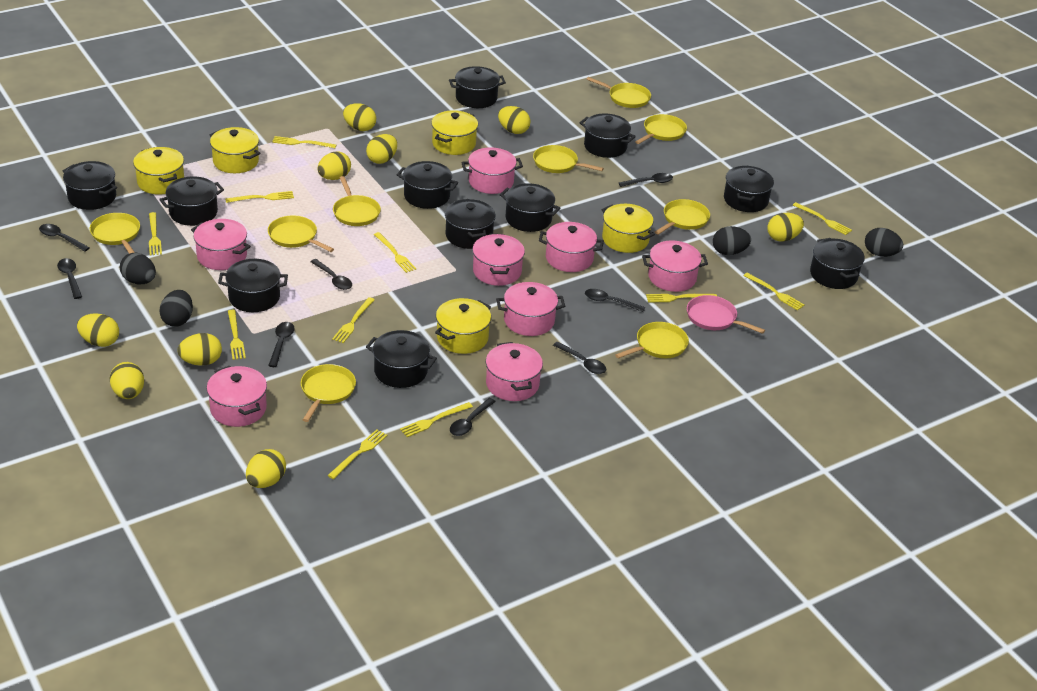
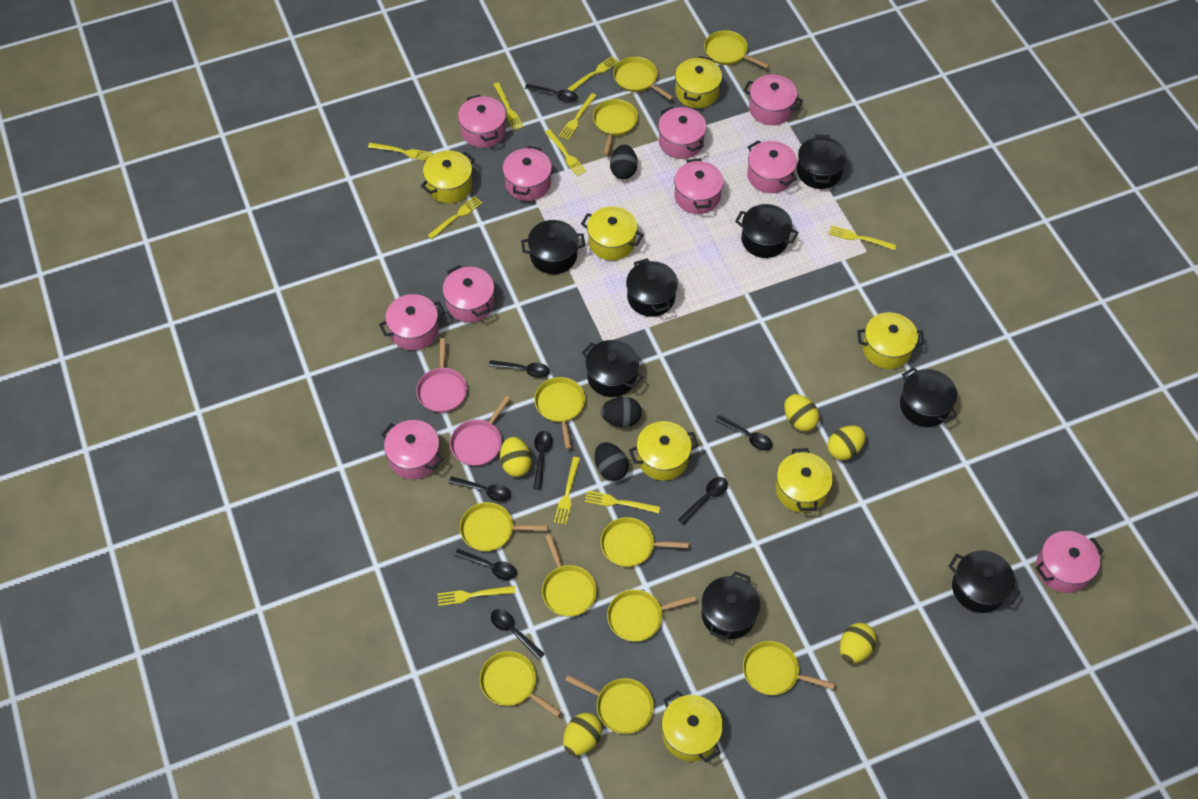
black egg: 4 -> 3
black pot: 11 -> 8
pink pan: 1 -> 2
pink pot: 8 -> 10
yellow egg: 9 -> 5
yellow fork: 11 -> 10
yellow pan: 9 -> 11
yellow pot: 5 -> 7

